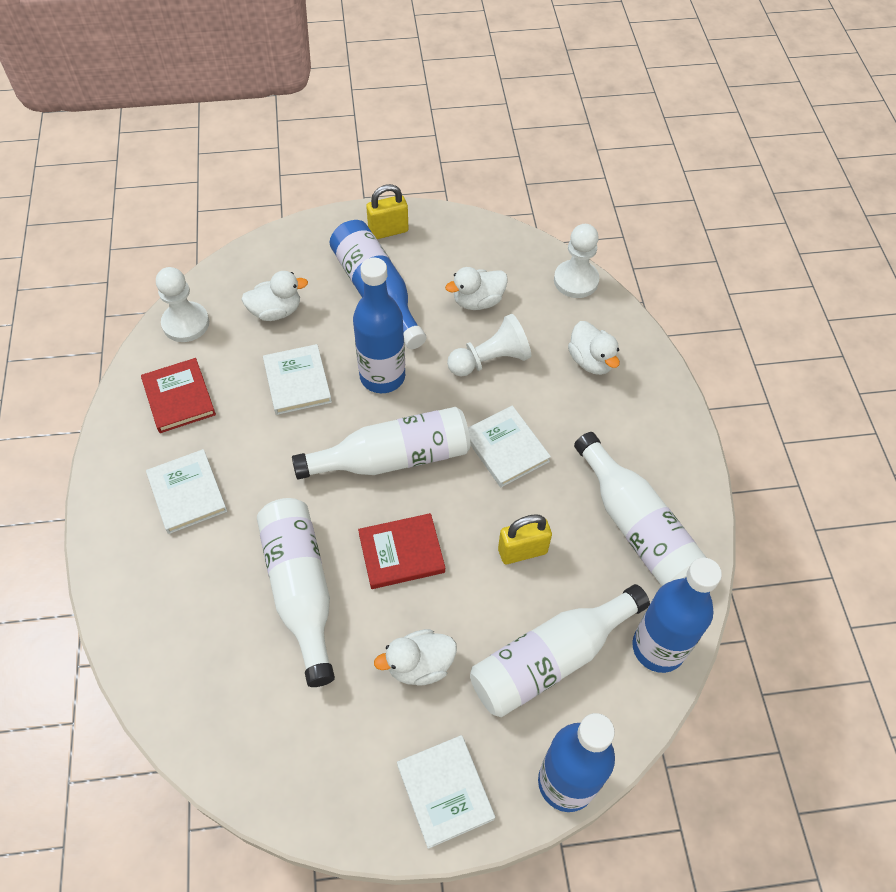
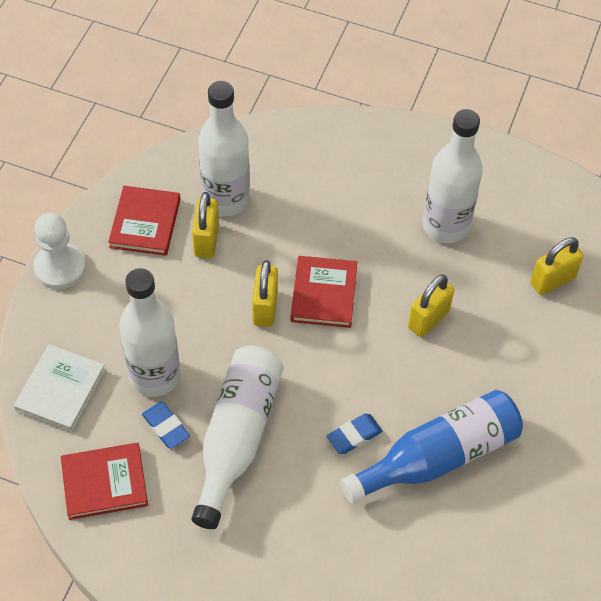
blue bottle: 4 -> 1
blue eraser: 0 -> 2
red book: 2 -> 3
white book: 4 -> 1
white duck: 4 -> 0
white pawn: 3 -> 1
yellow padlock: 2 -> 4

